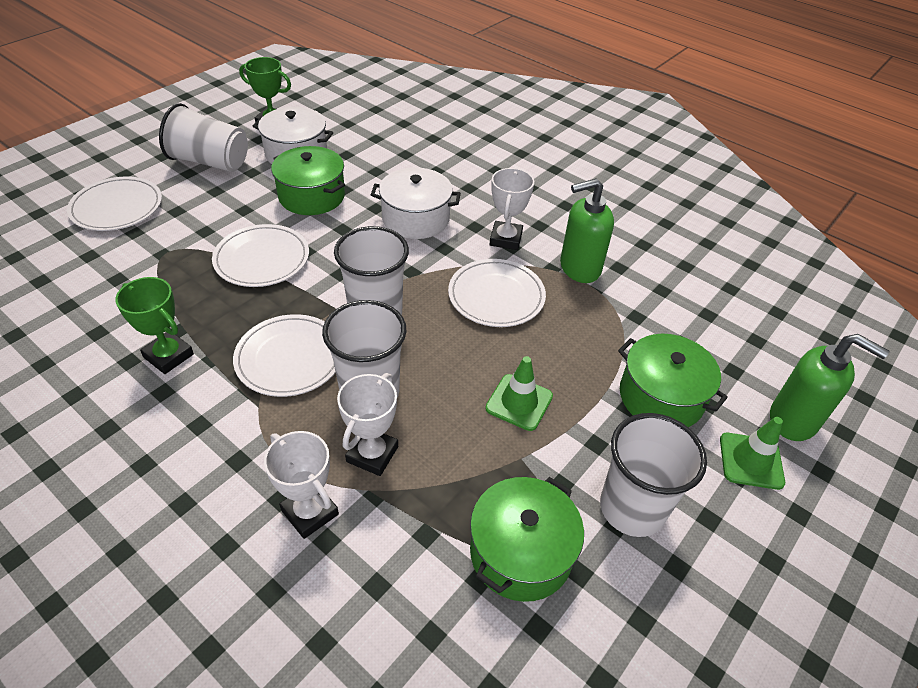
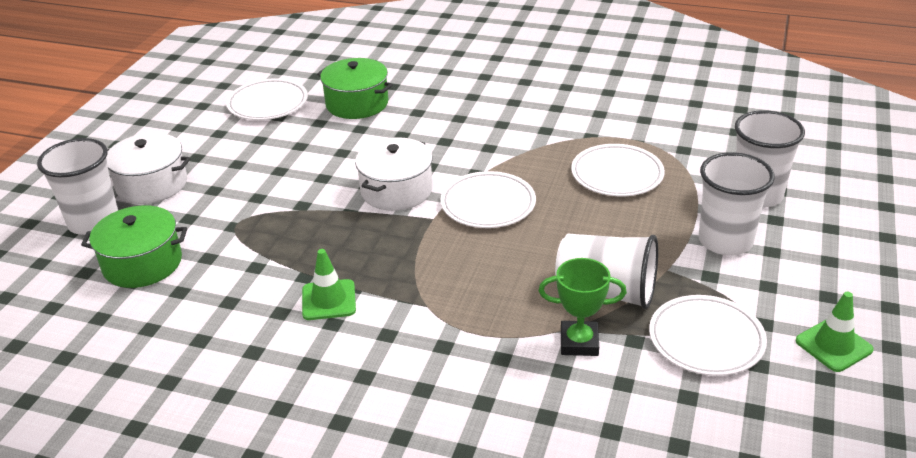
green pot: 3 -> 2
green soap dispenser: 2 -> 0
green trophy: 2 -> 1
white trophy: 3 -> 0

